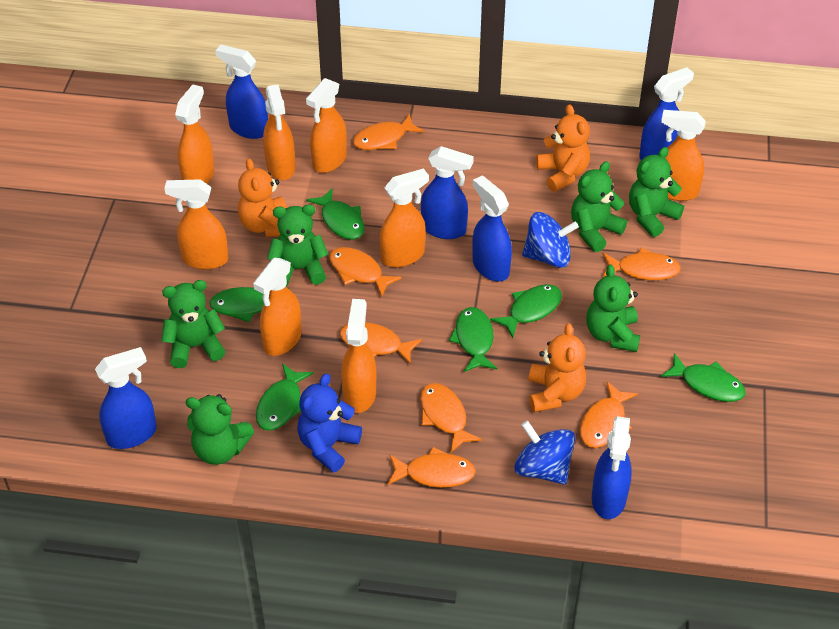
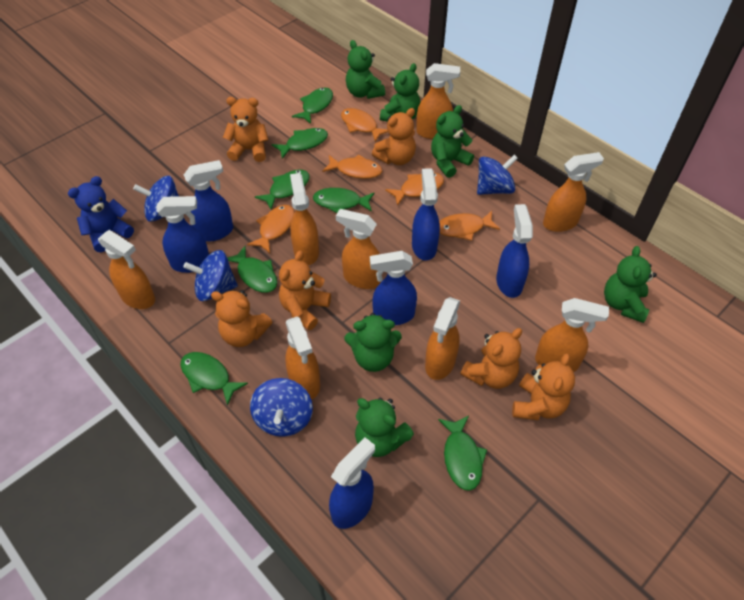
blue spinning top: 2 -> 4
green fish: 6 -> 7
orange fish: 7 -> 5
orange teddy bear: 3 -> 6

